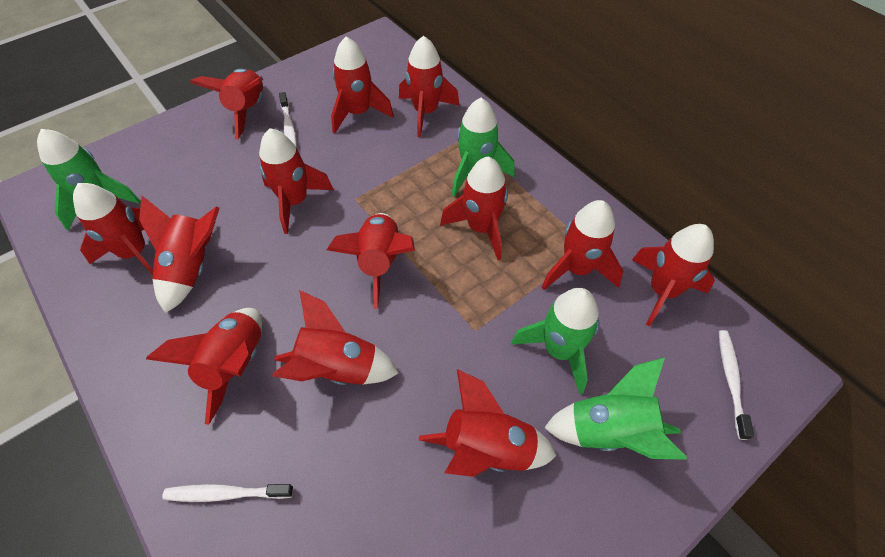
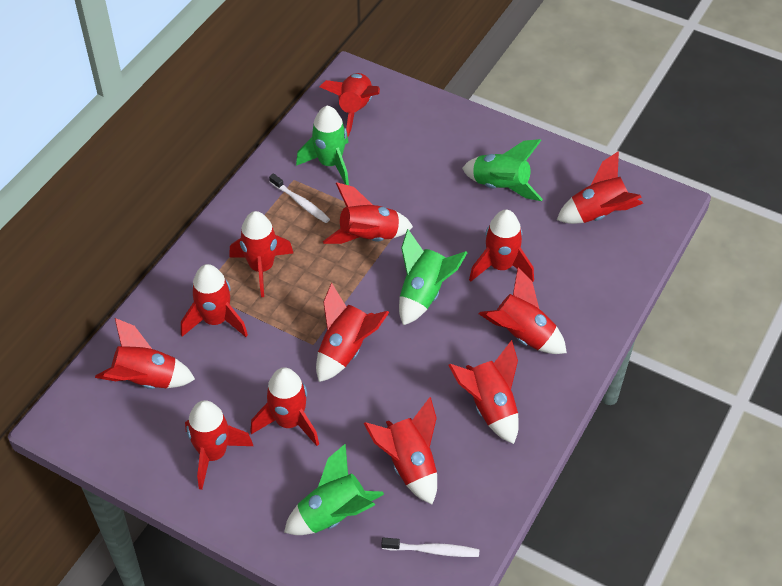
white toothbrush: 3 -> 2

